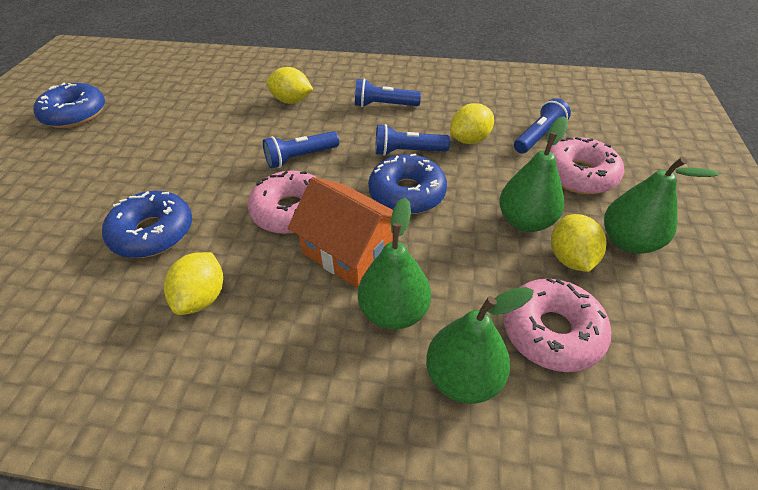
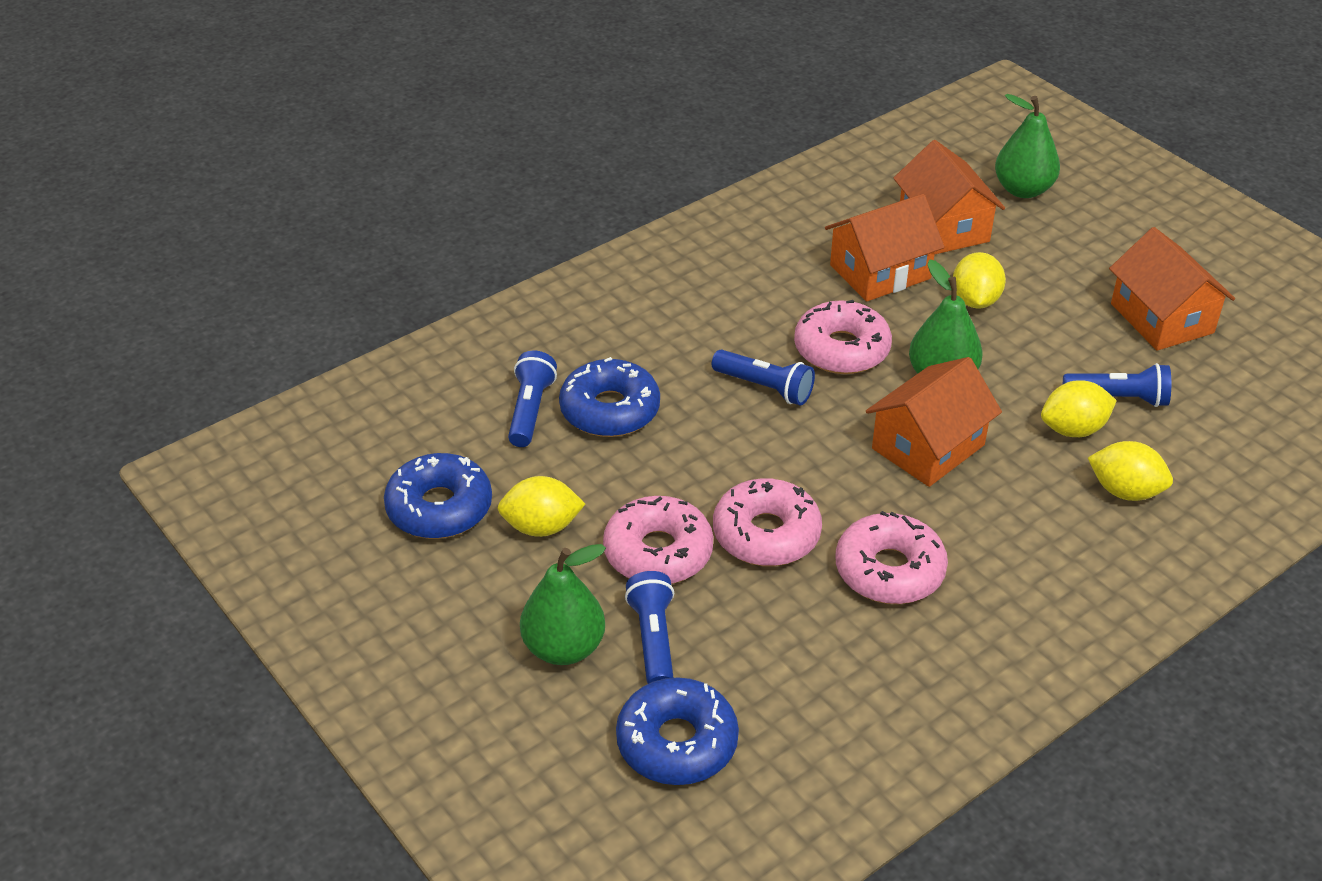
green pear: 4 -> 3
orange house: 1 -> 4
pink donut: 3 -> 4

